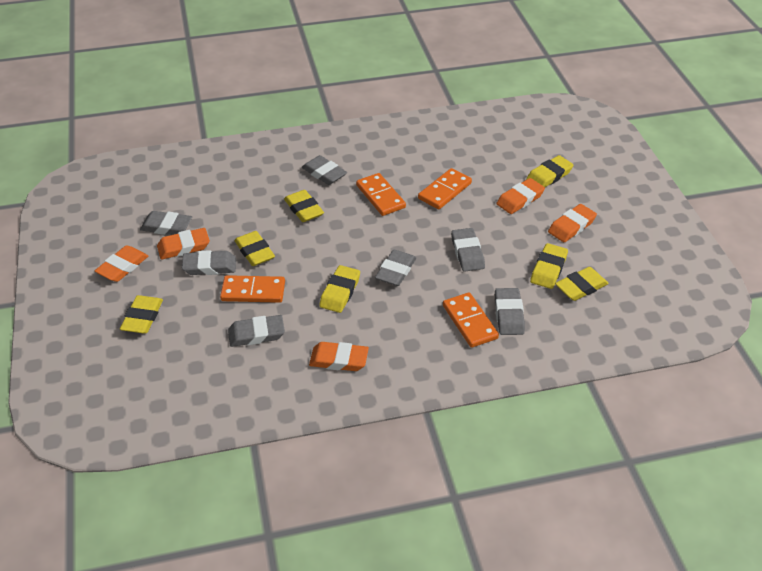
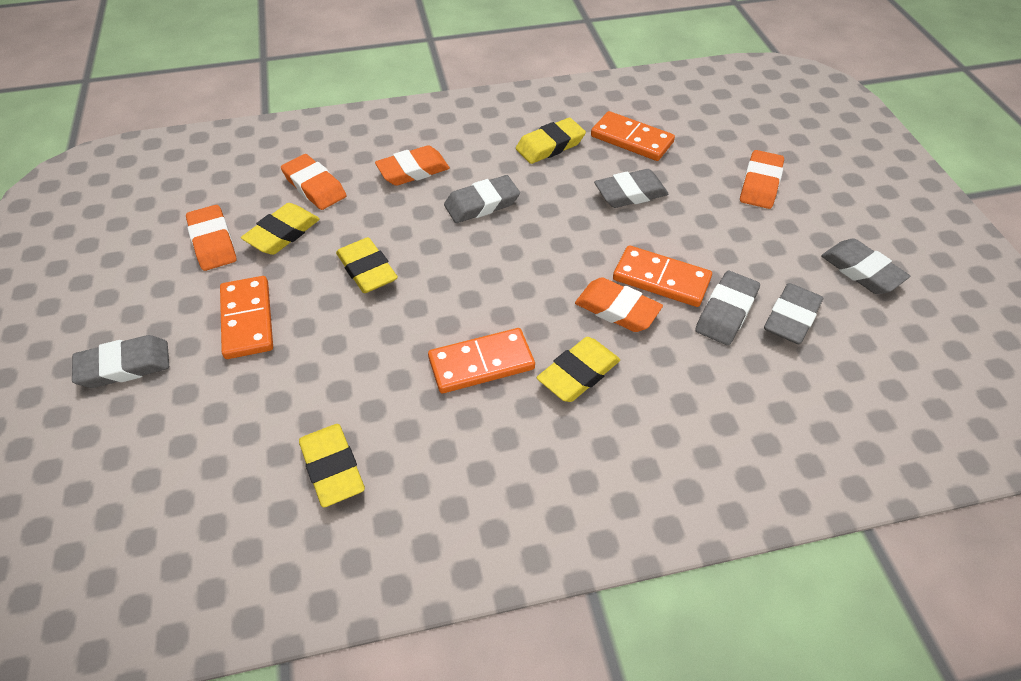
grey eraser: 7 -> 6
yellow eraser: 7 -> 5

